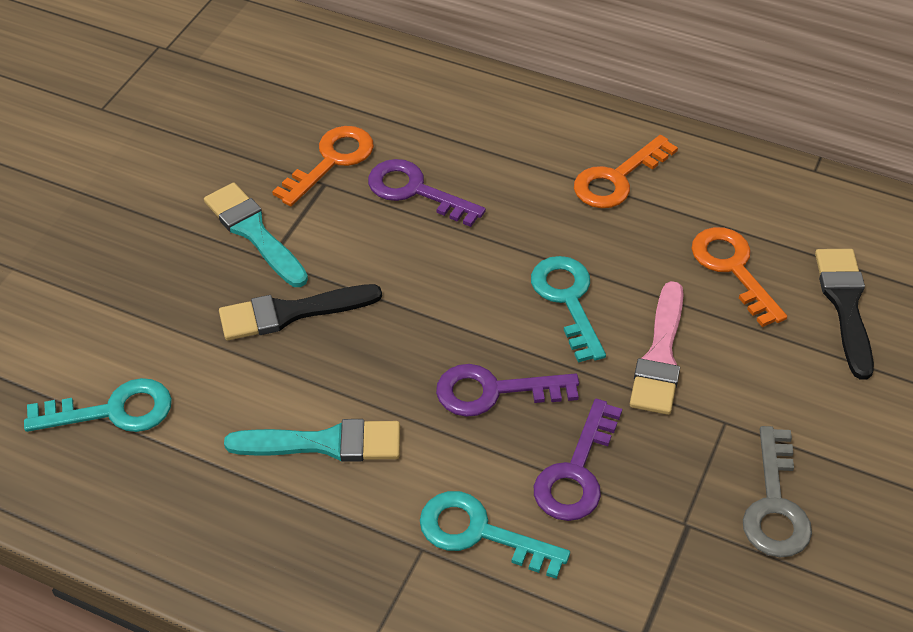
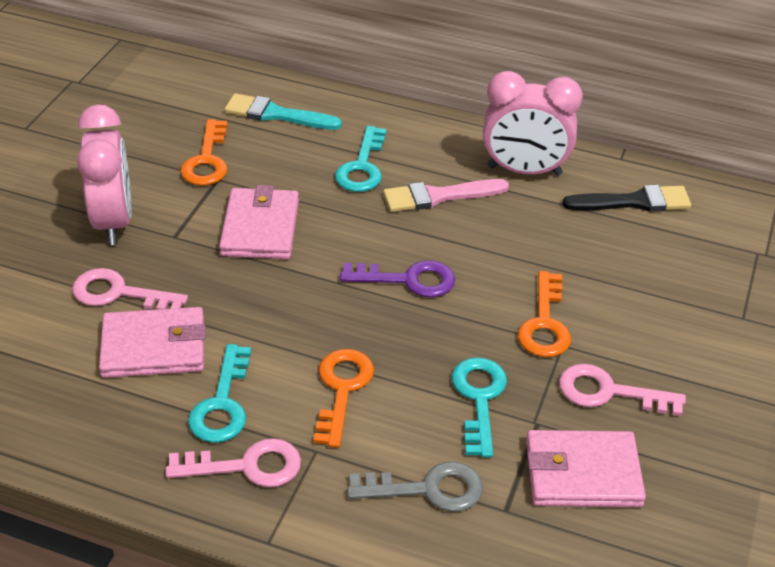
black brush: 2 -> 1
pink clock: 0 -> 2
pink key: 0 -> 3
pink wallet: 0 -> 3
purple key: 3 -> 1
turquoise brush: 2 -> 1

